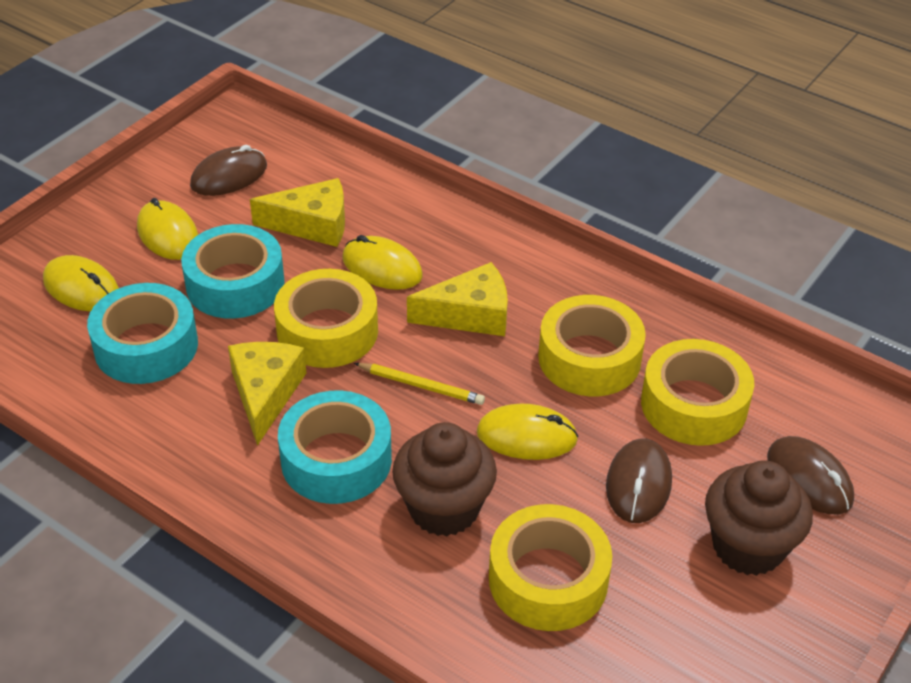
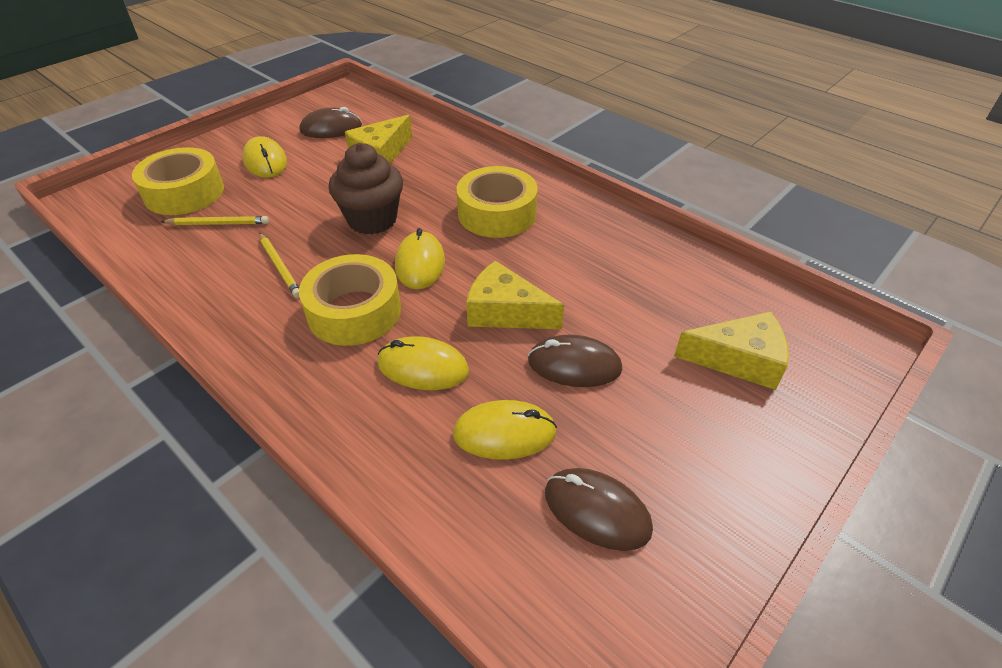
brown cupcake: 2 -> 1
turquoise tape: 3 -> 0
yellow pencil: 1 -> 2
yellow tape: 4 -> 3

